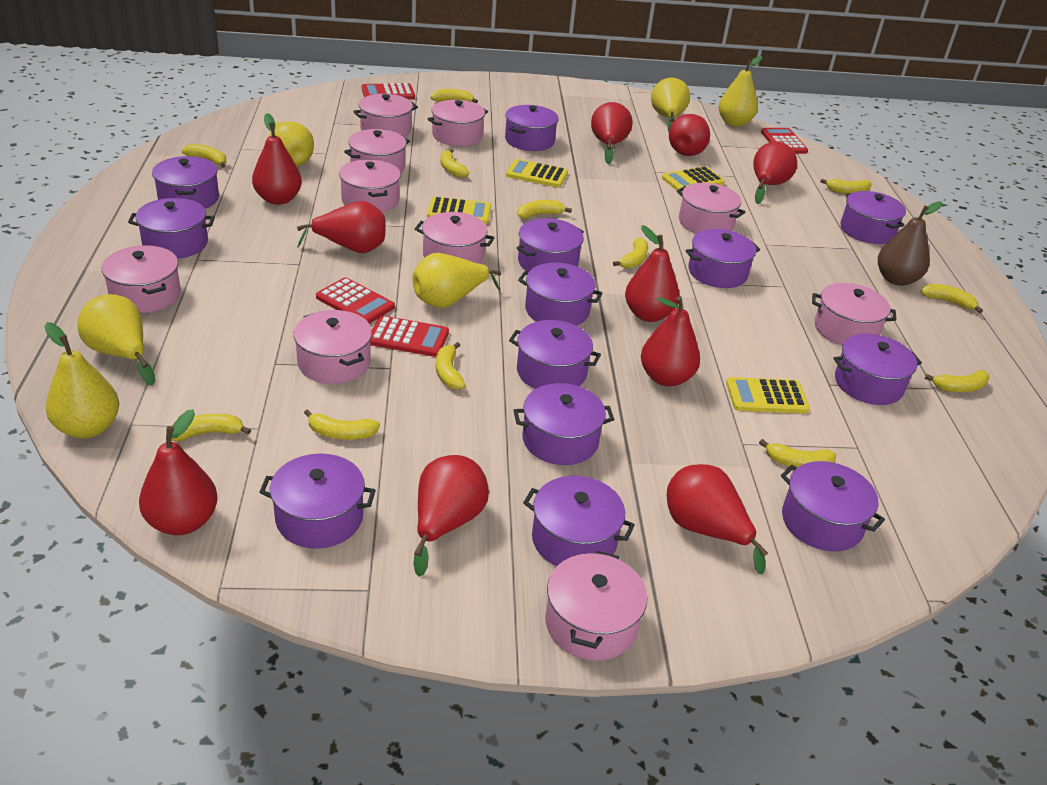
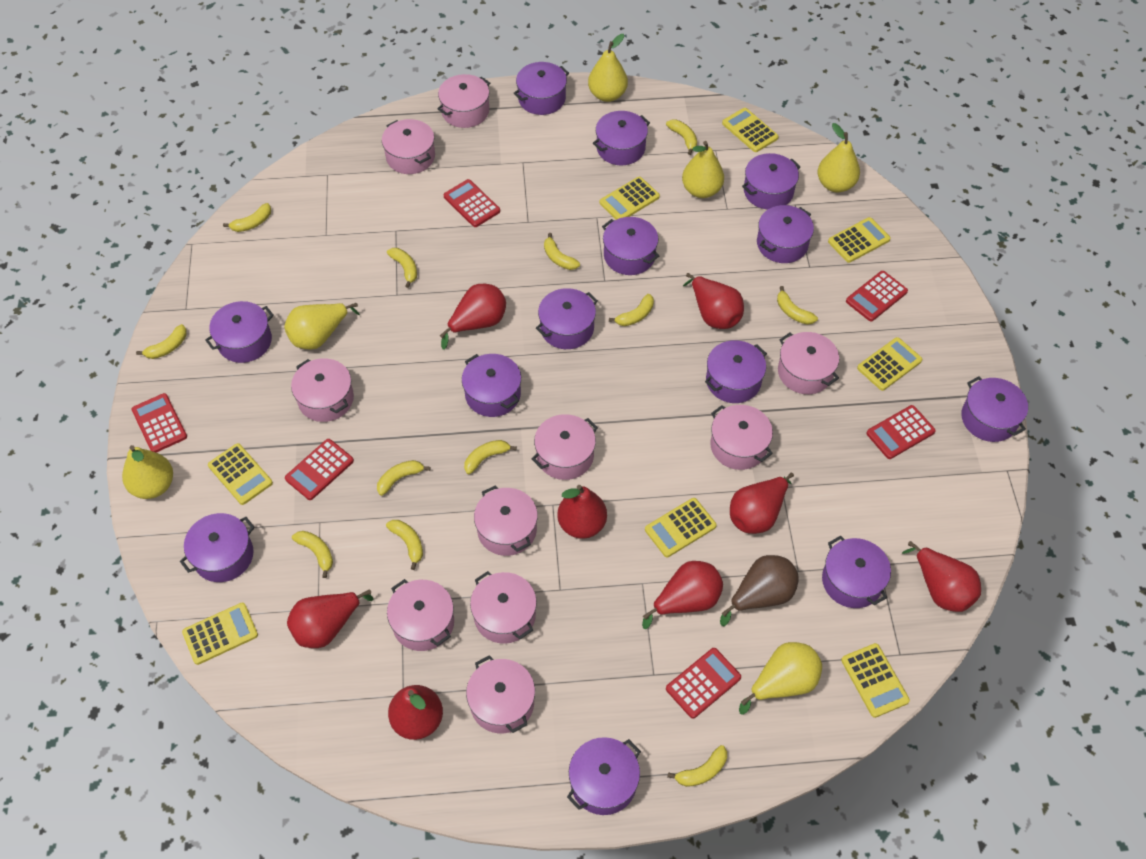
red calculator: 4 -> 6
red pear: 10 -> 8
yellow calculator: 4 -> 8

